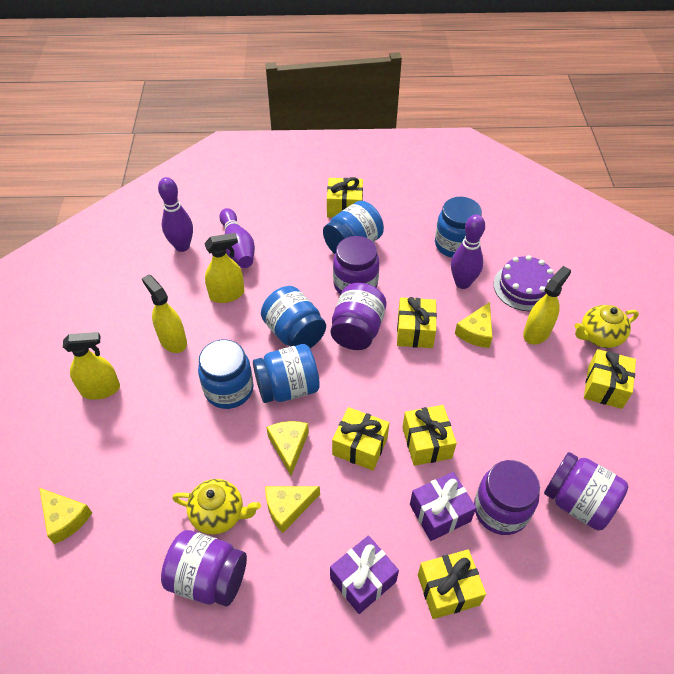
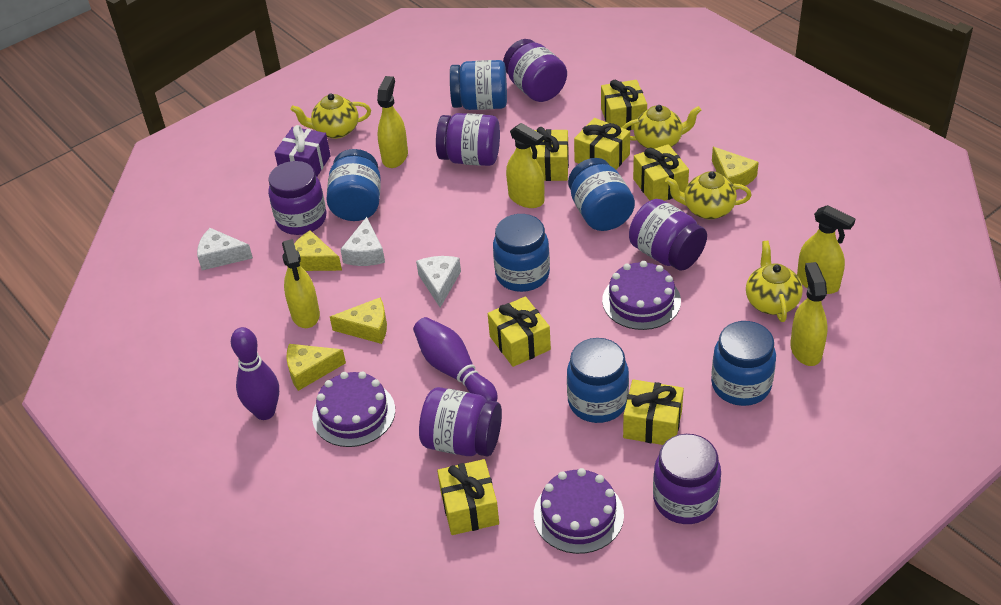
blue jar: 5 -> 6
purple bowling pin: 3 -> 2
purple cake: 1 -> 3
purple gift: 2 -> 1
purple jar: 5 -> 6
white cheese: 0 -> 3
yellow gift: 6 -> 7
yellow spray bottle: 4 -> 5
yellow teapot: 2 -> 4

